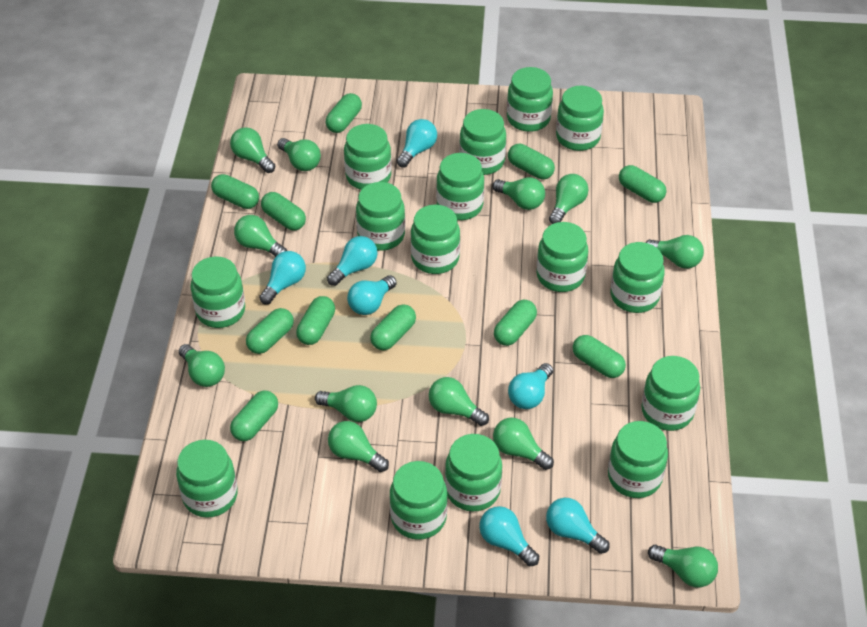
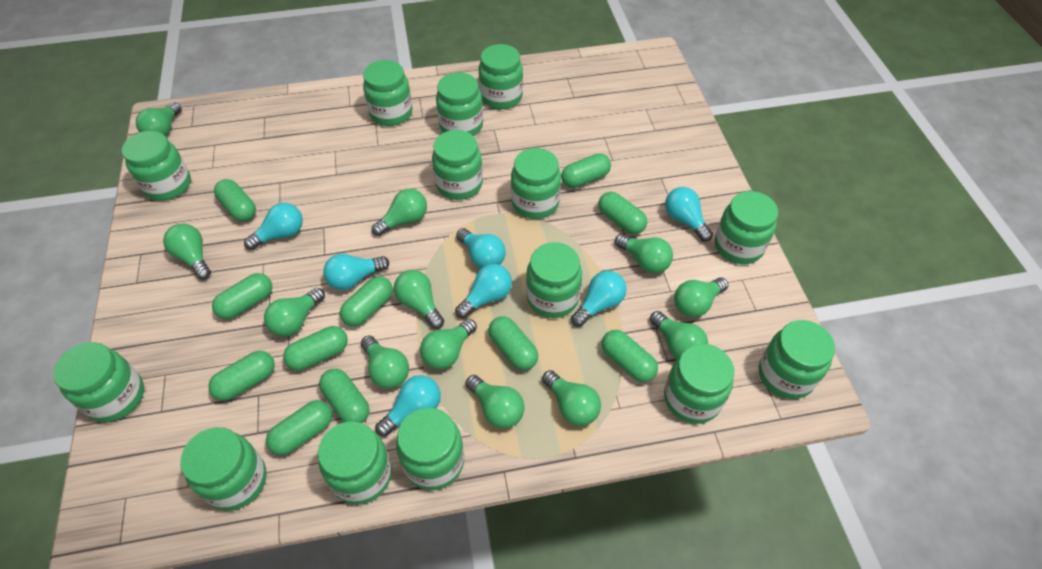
green jar: 15 -> 14

